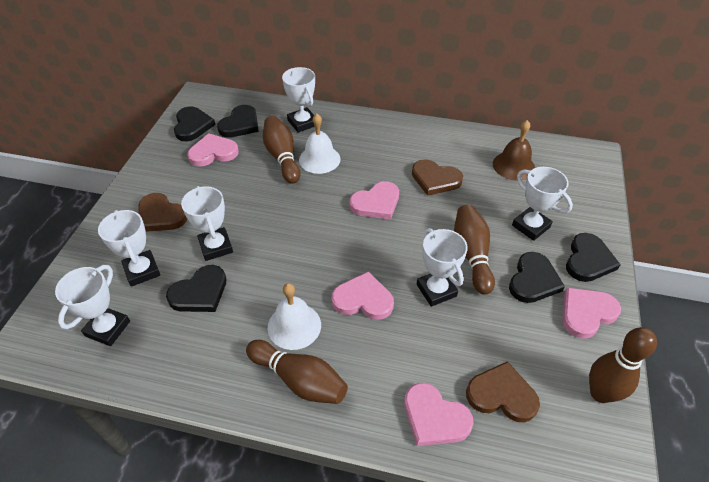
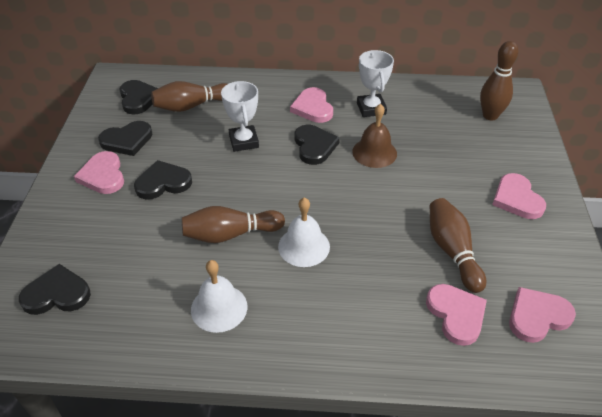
brown heart: 3 -> 0
white trophy: 6 -> 2

